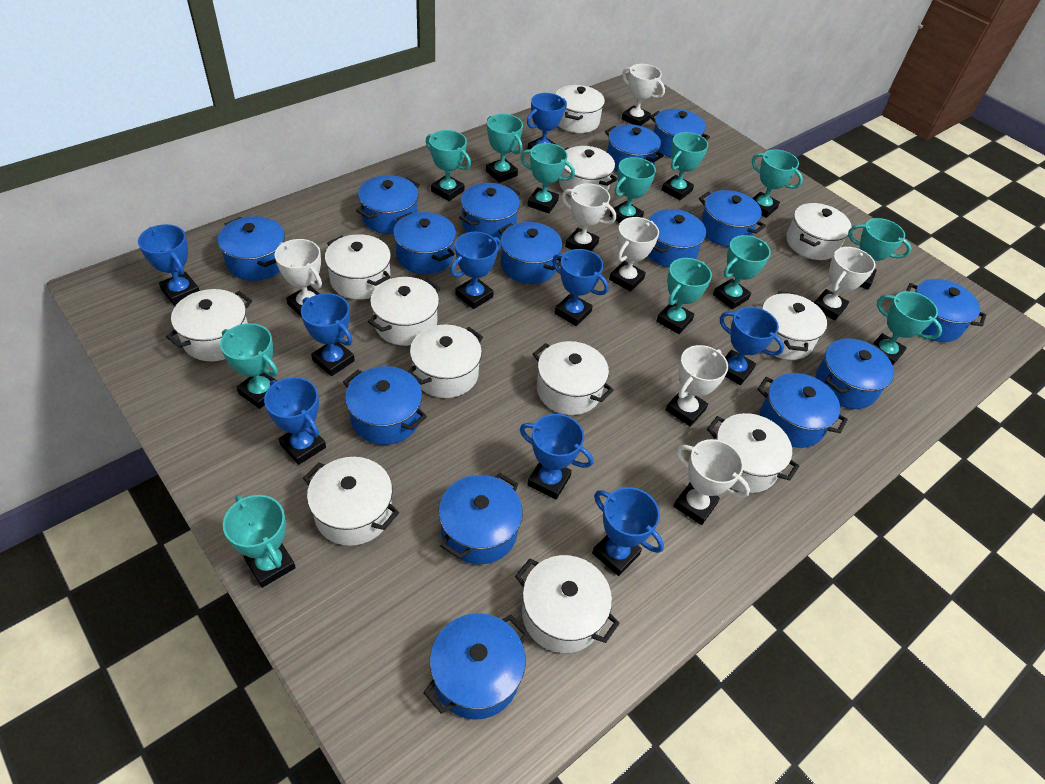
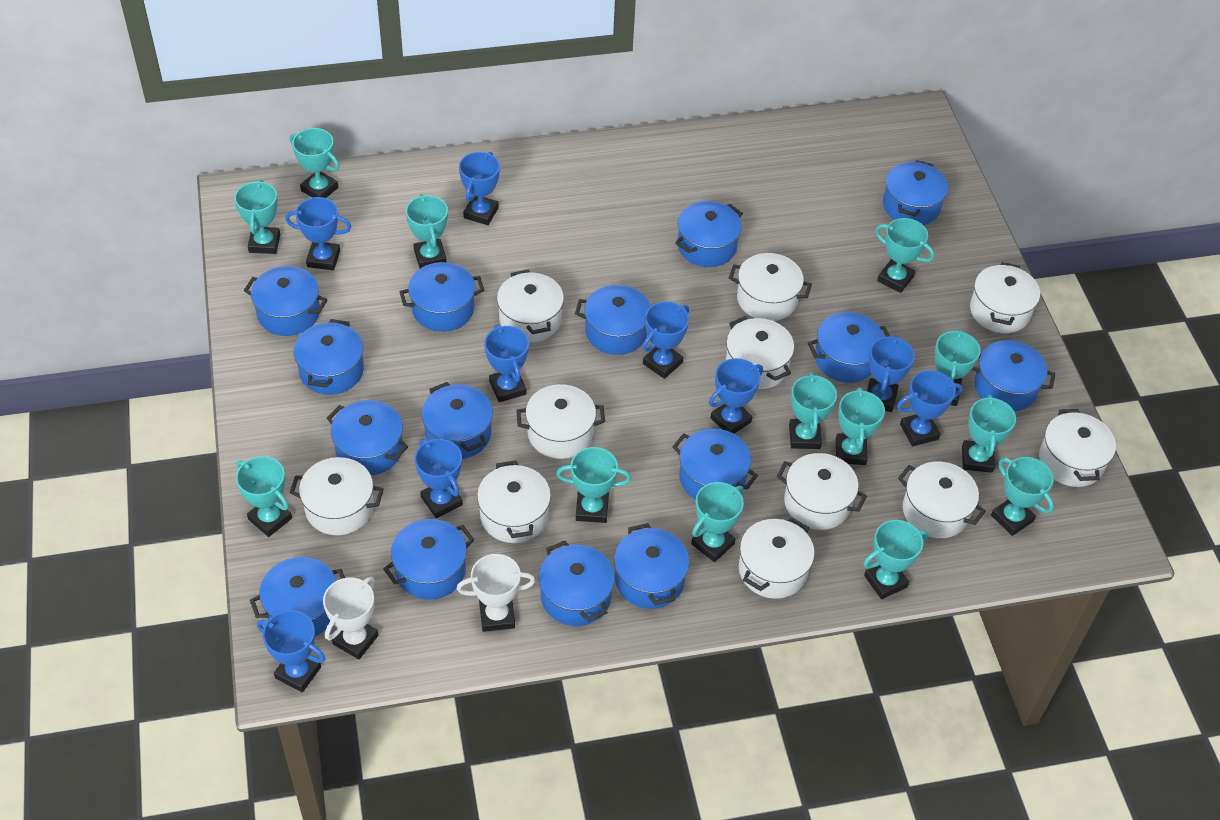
turquoise trophy: 12 -> 13
white pot: 12 -> 11
white trophy: 7 -> 2

